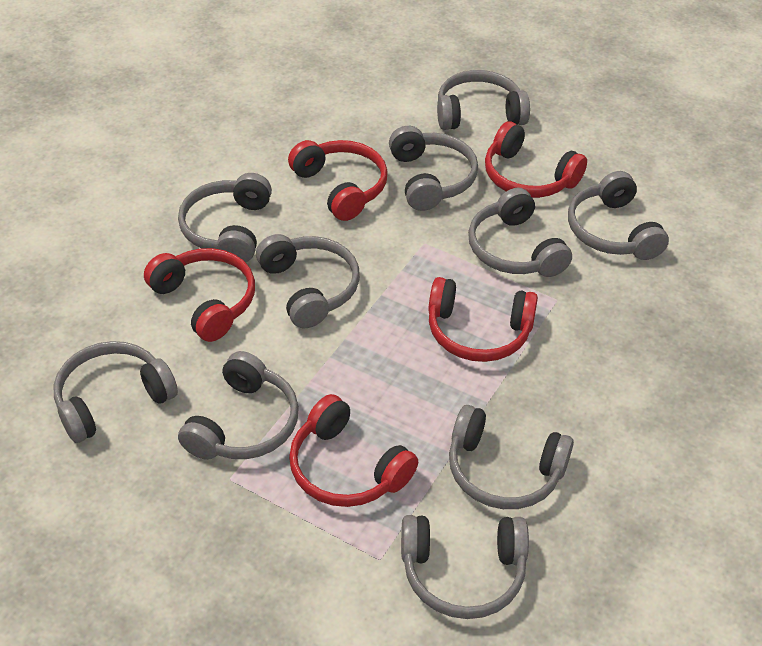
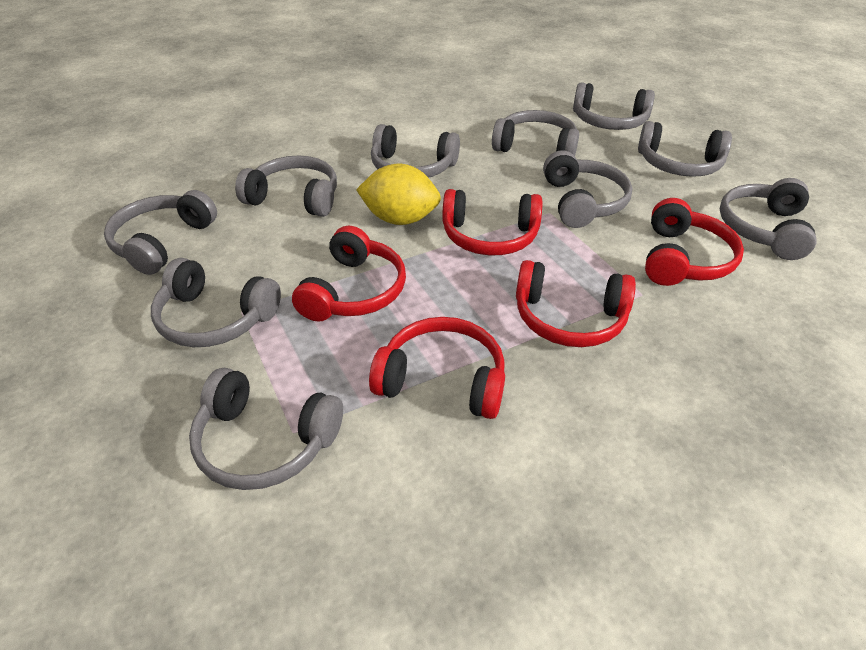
yellow lemon: 0 -> 1

